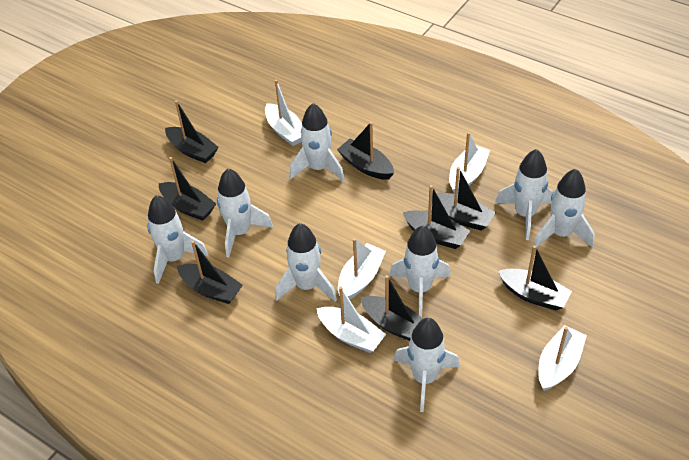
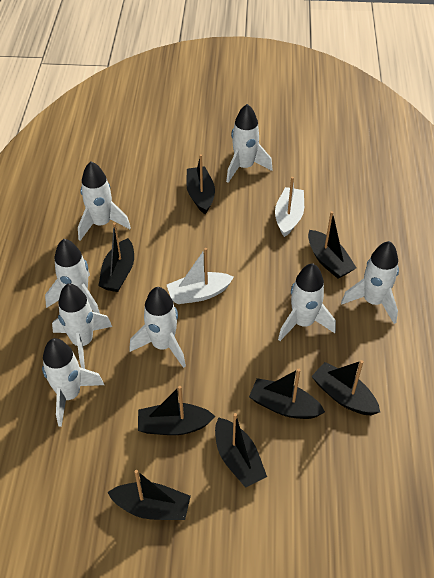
white boat: 5 -> 2

